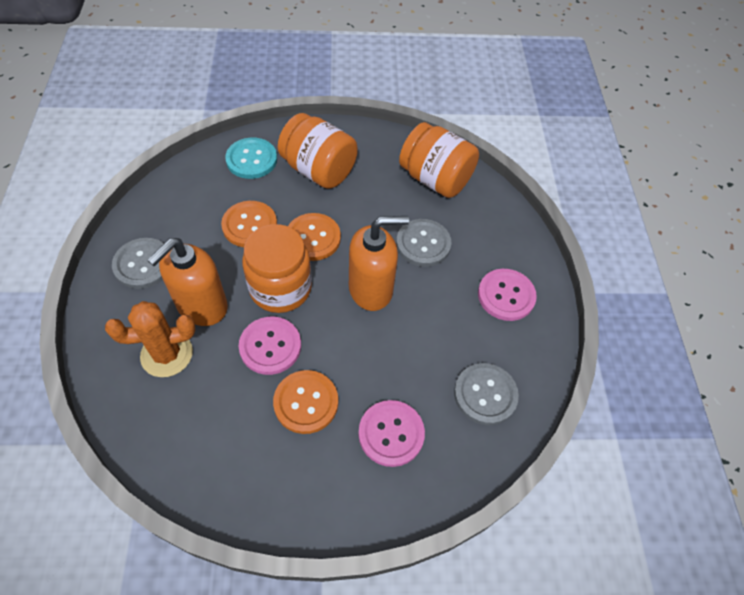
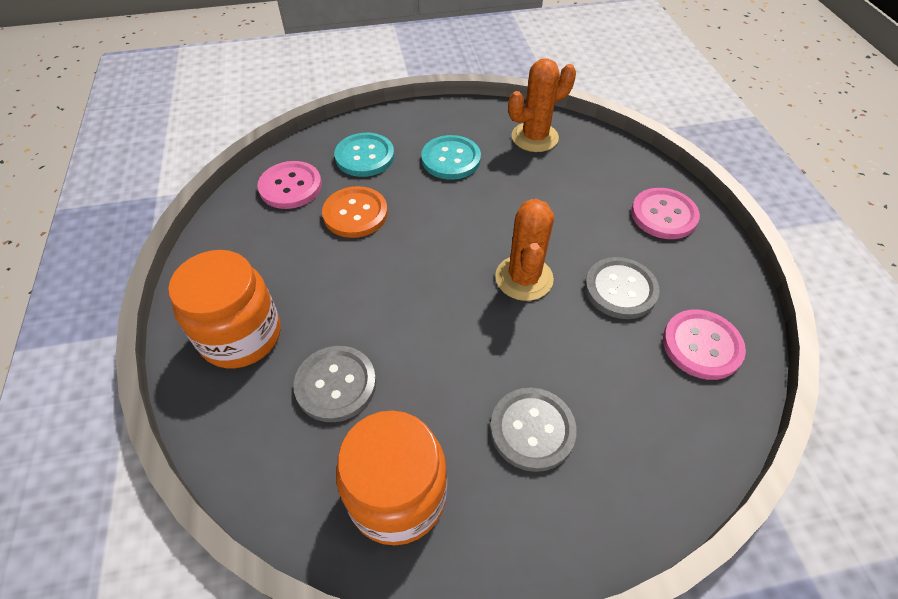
orange button: 3 -> 1
orange cactus: 1 -> 2
orange jar: 3 -> 2
orange soap dispenser: 2 -> 0
turquoise button: 1 -> 2

